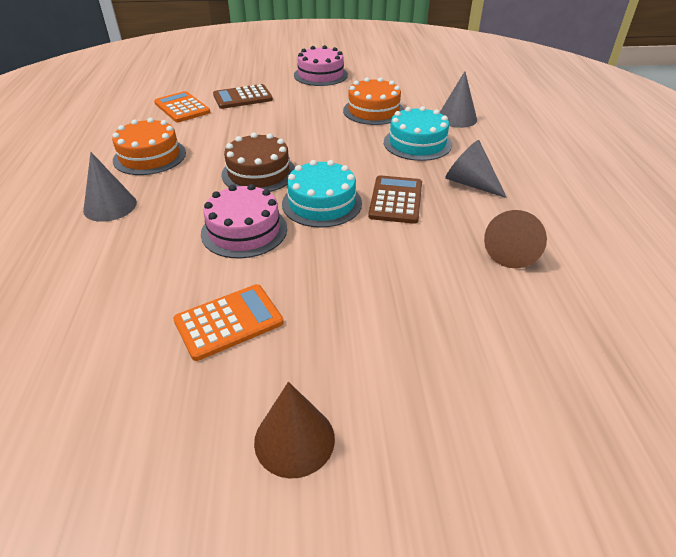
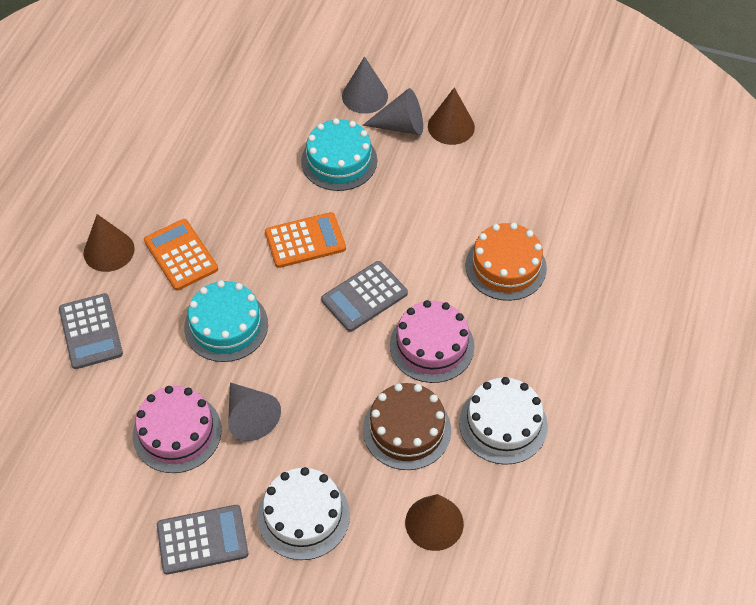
brown calculator: 2 -> 0
brown cone: 2 -> 3
grey calculator: 0 -> 3
orange cake: 2 -> 1
white cake: 0 -> 2

